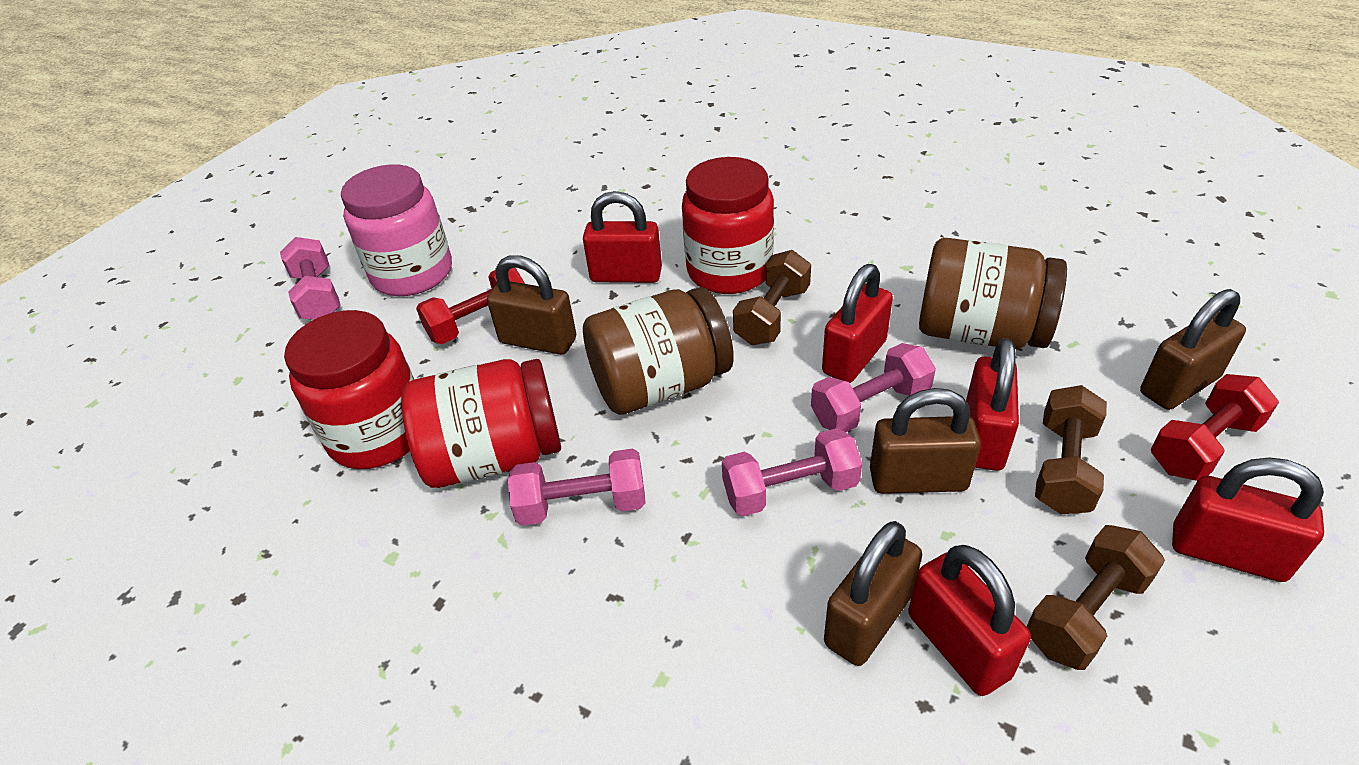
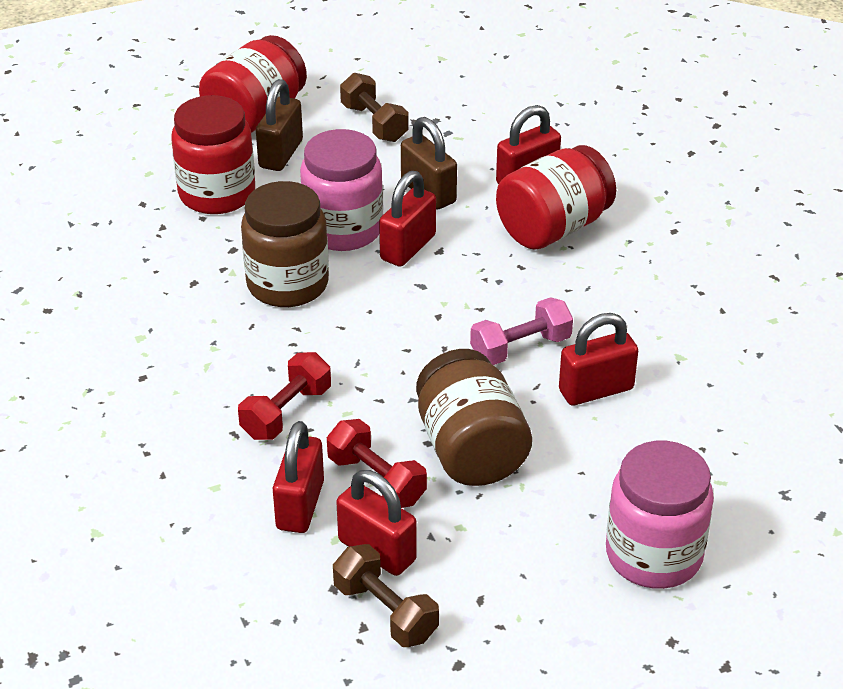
brown dumbbell: 3 -> 2
brown padlock: 4 -> 2
pink dumbbell: 4 -> 1
pink jar: 1 -> 2

